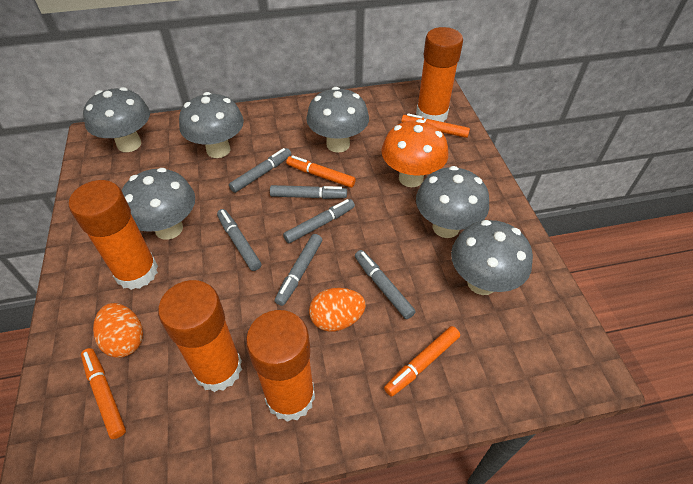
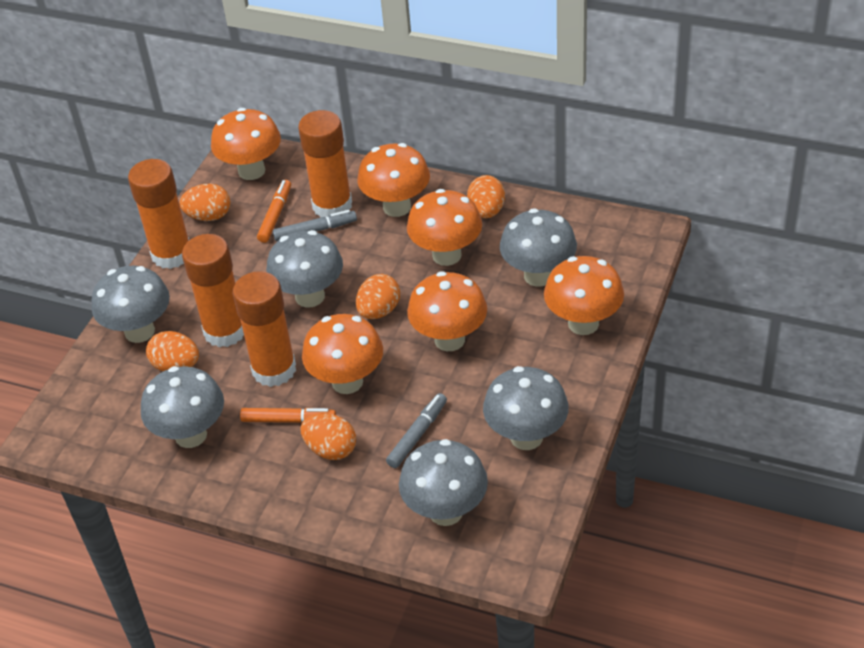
grey marker: 6 -> 2
orange egg: 2 -> 5
orange marker: 4 -> 2
orange mushroom: 1 -> 6

